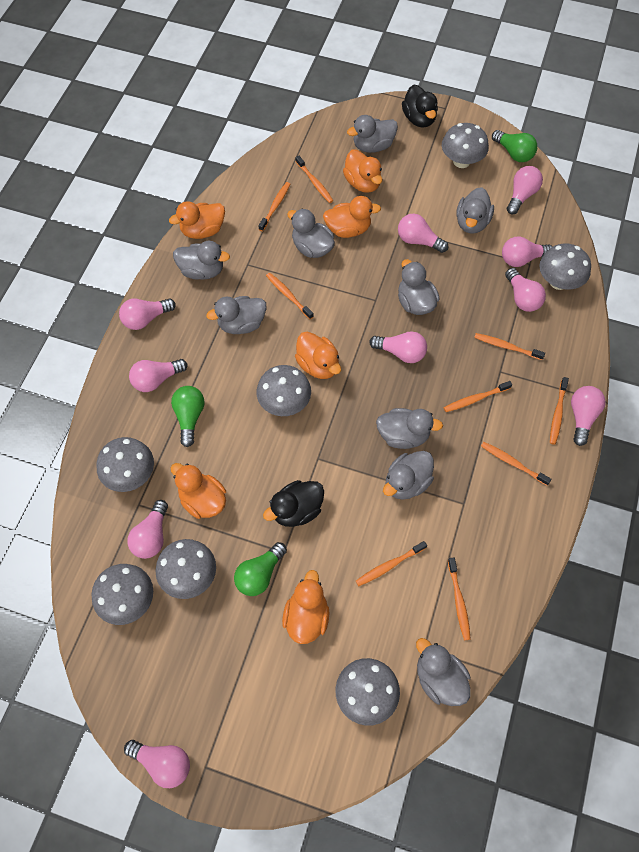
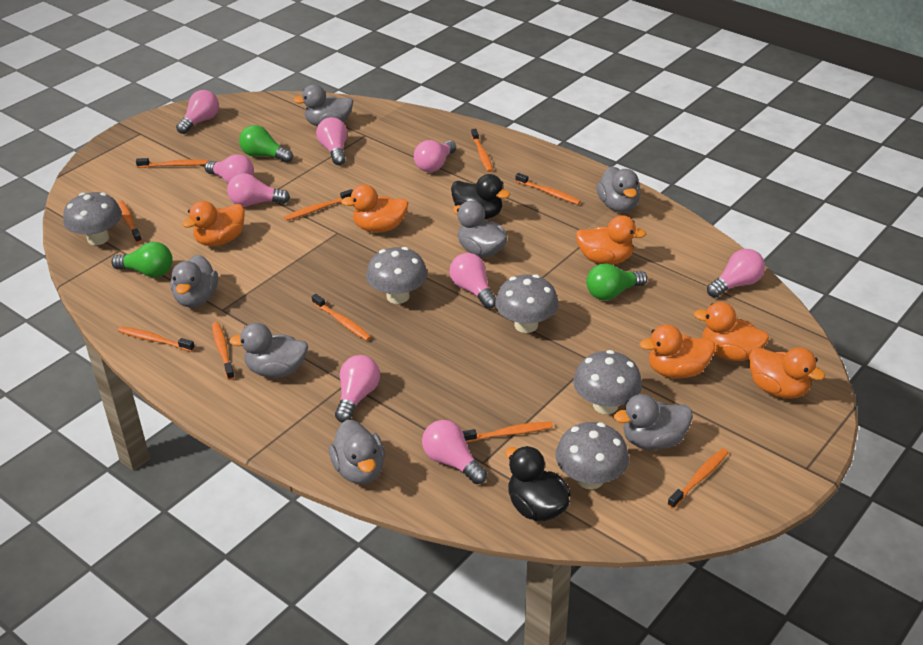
grey duck: 9 -> 7
grey mushroom: 7 -> 5
orange toothbrush: 9 -> 10
pink light bulb: 10 -> 9

